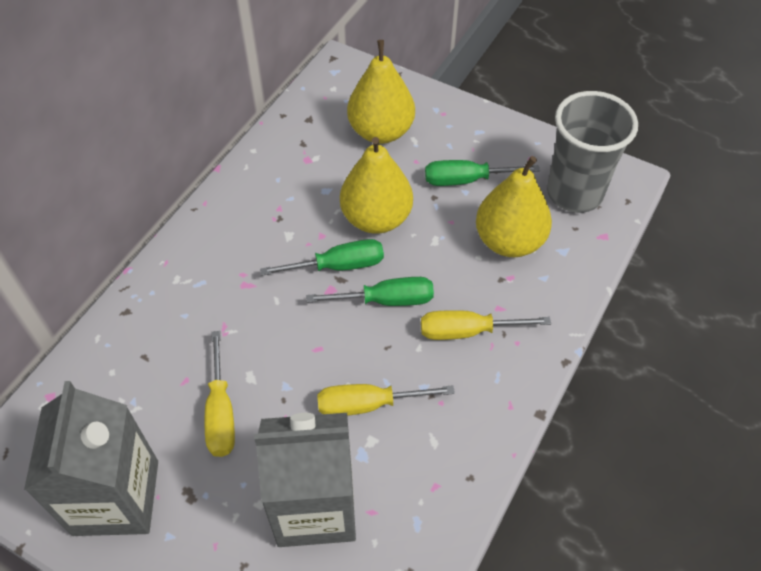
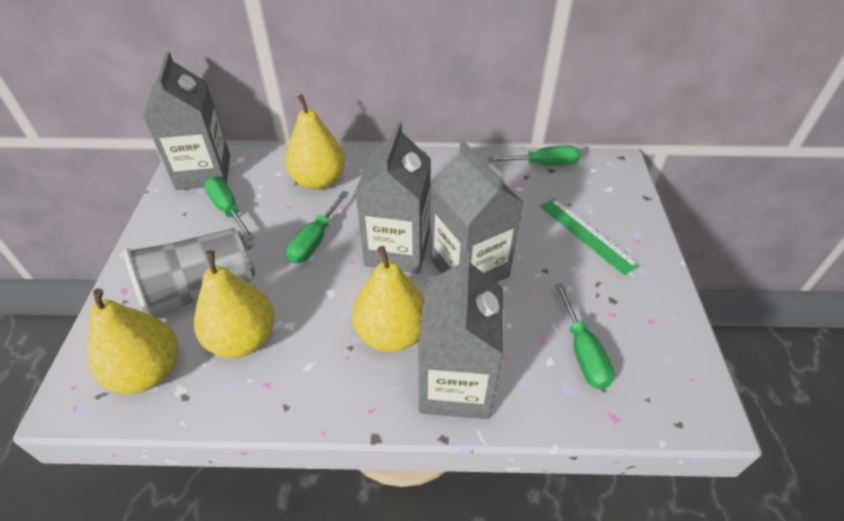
green ruler: 0 -> 1
green screwdriver: 3 -> 4
grey carton: 2 -> 4
yellow pear: 3 -> 4
yellow screwdriver: 3 -> 0

